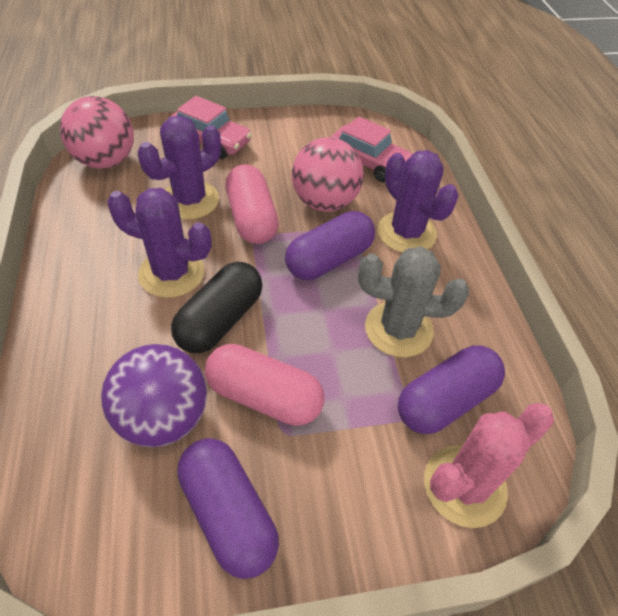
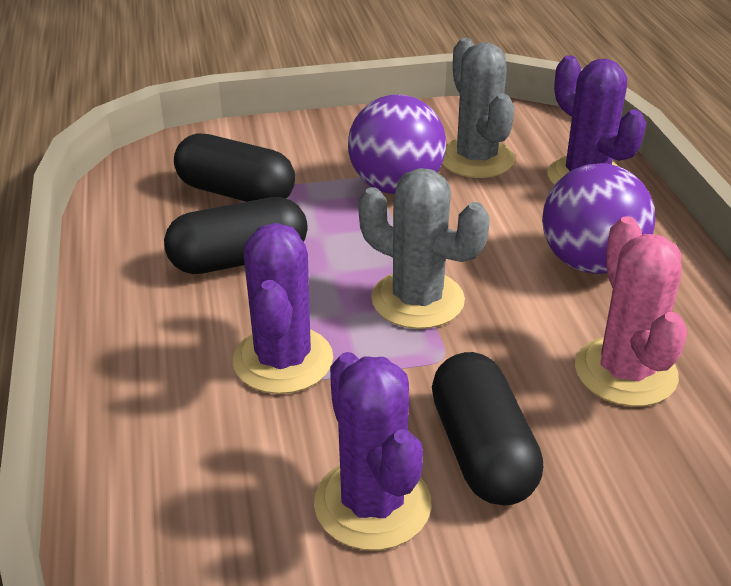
black capsule: 1 -> 3
grey cactus: 1 -> 2
pink ball: 2 -> 0
pink capsule: 2 -> 0
pink car: 2 -> 0
purple ball: 1 -> 2
purple capsule: 3 -> 0

